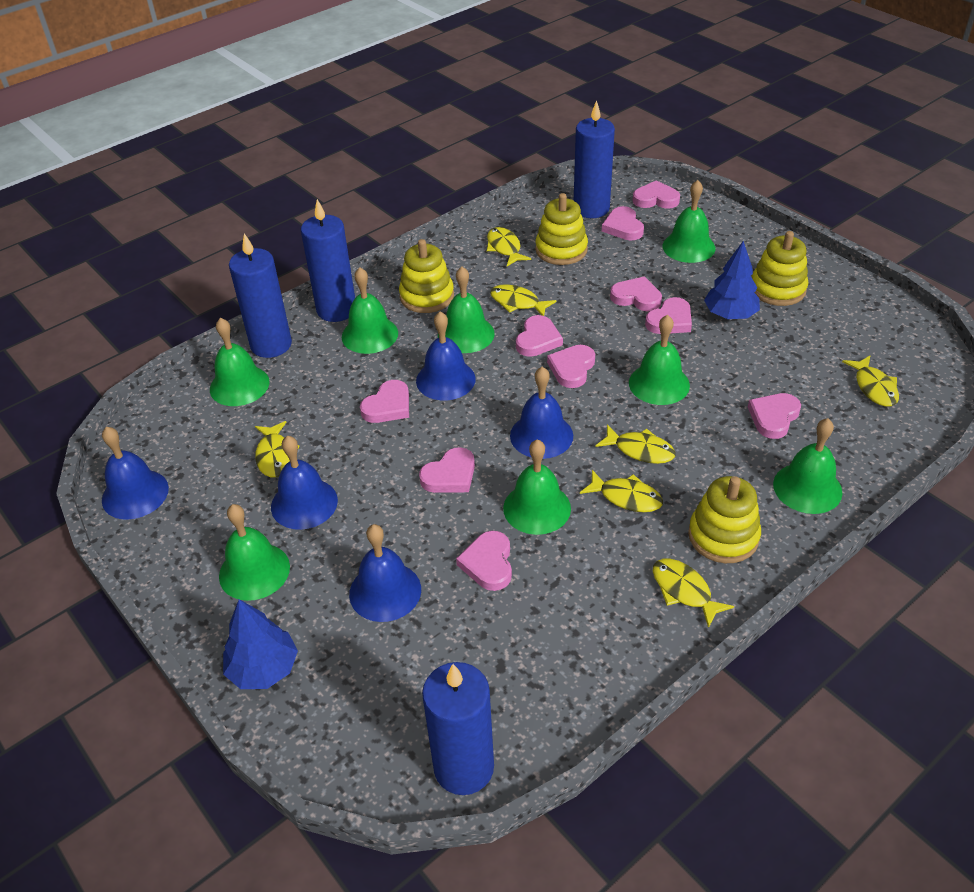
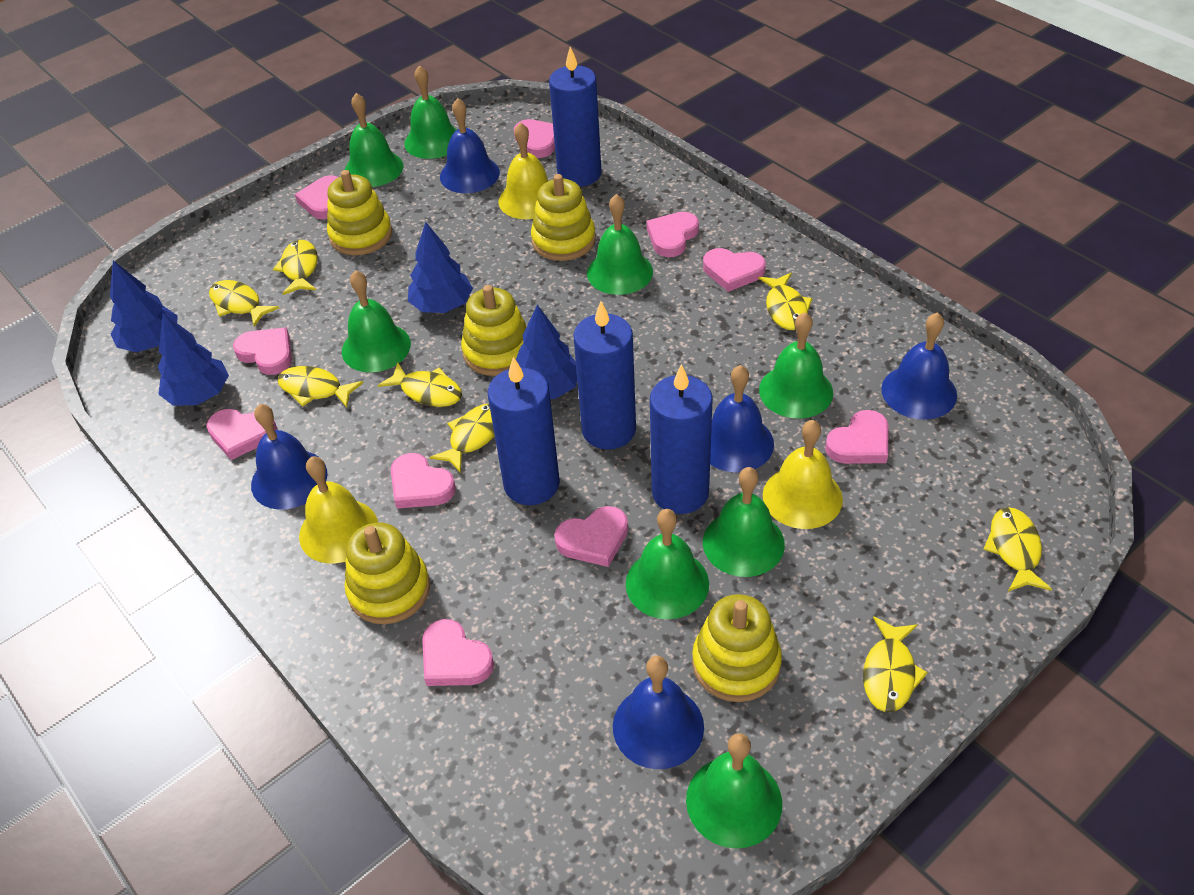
blue tree: 2 -> 4
yellow bell: 0 -> 3
yellow fish: 7 -> 8
yellow stacking toy: 4 -> 5

